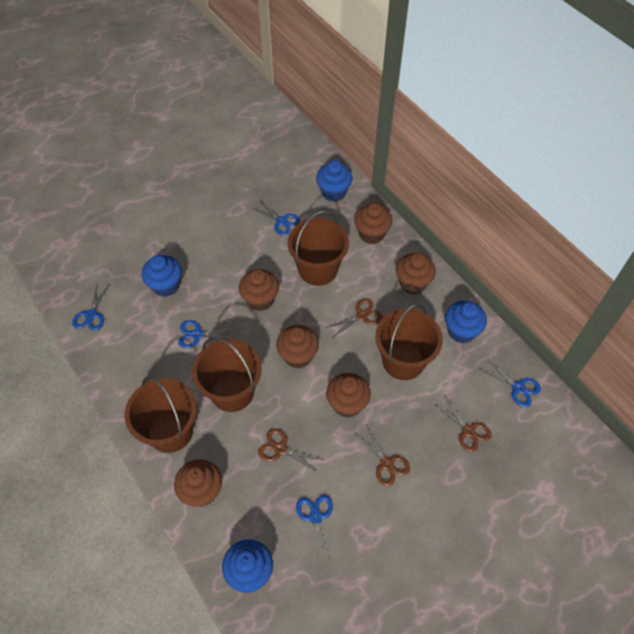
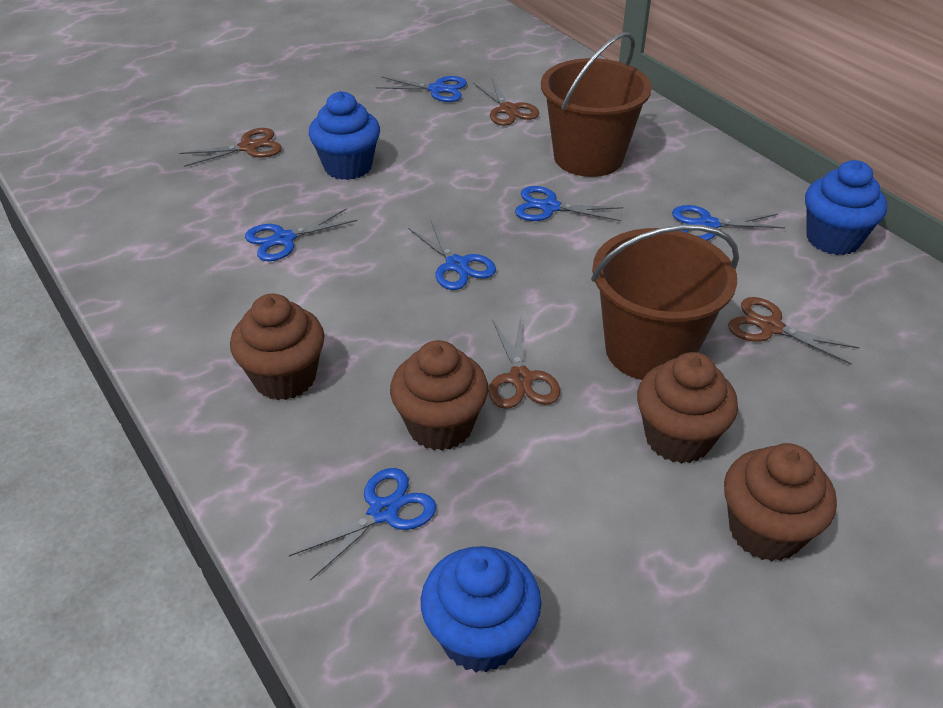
blue cupcake: 4 -> 3
blue scissors: 5 -> 6
brown bucket: 4 -> 2
brown cupcake: 6 -> 4

